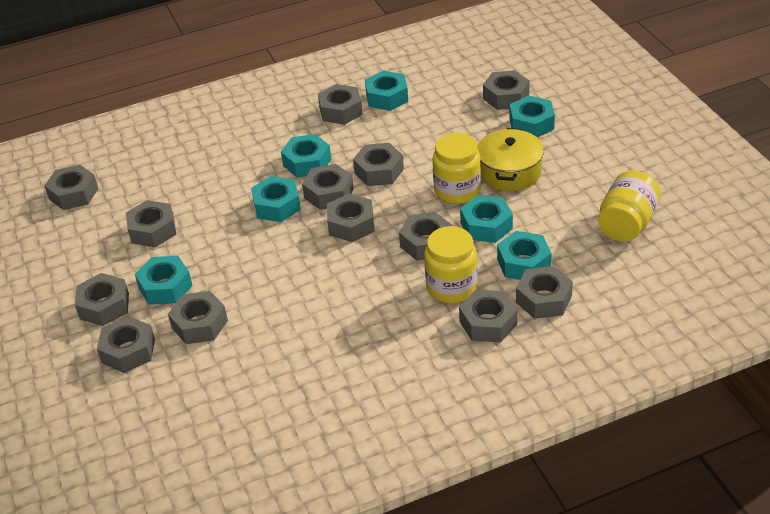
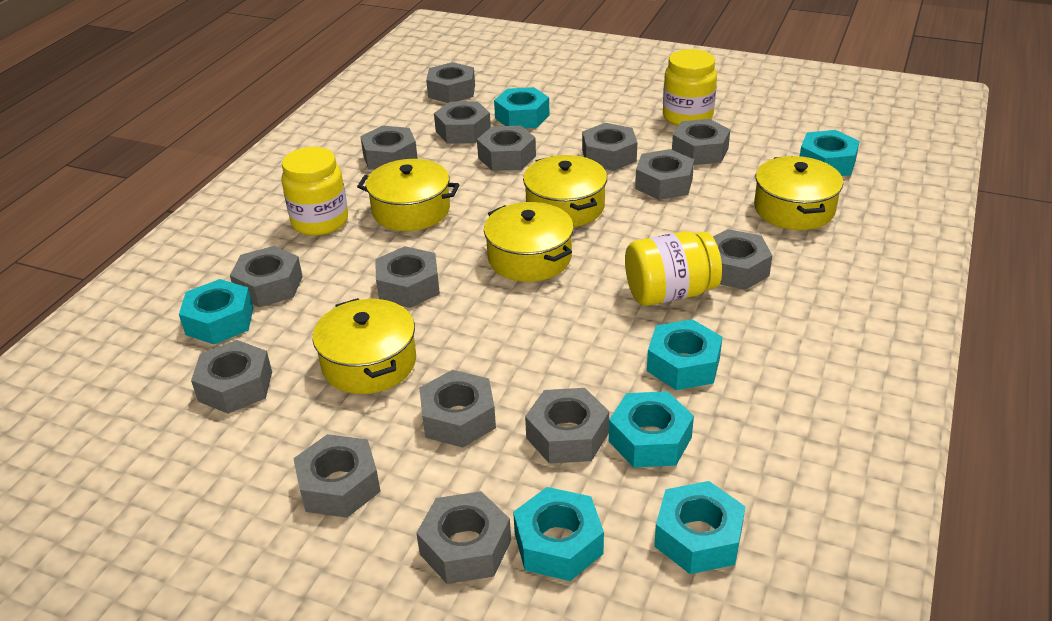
grey nut: 13 -> 15
yellow pot: 1 -> 5

